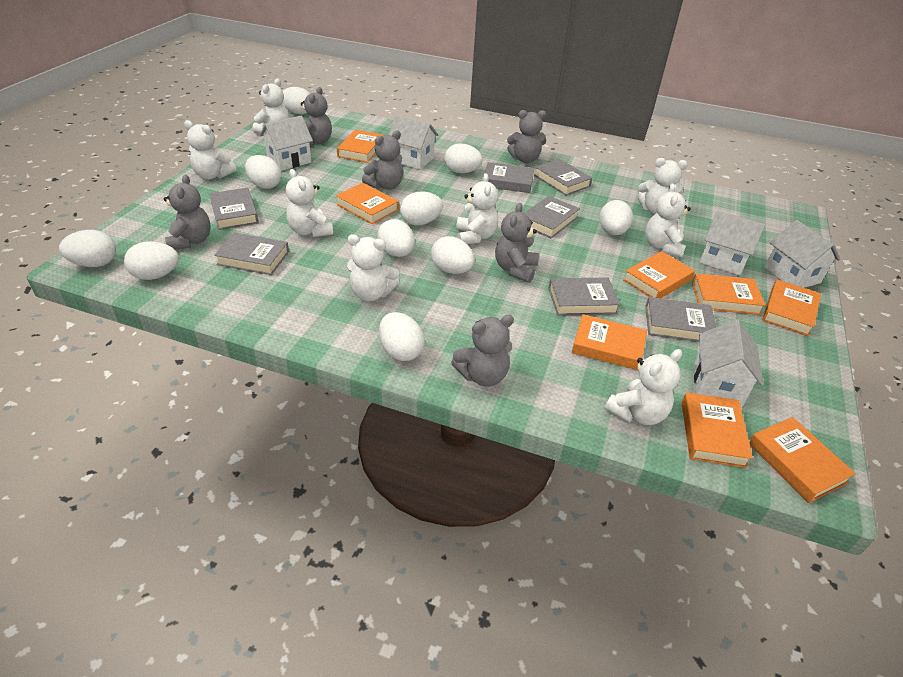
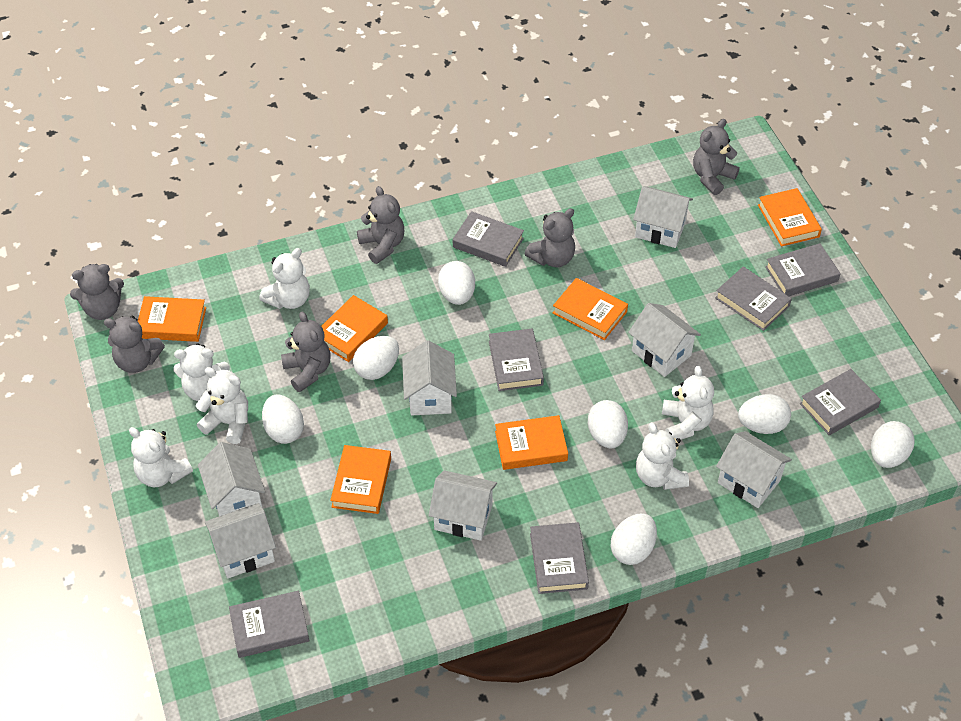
orange book: 8 -> 6
white egg: 10 -> 7
white house: 5 -> 7
white teddy bear: 8 -> 6

